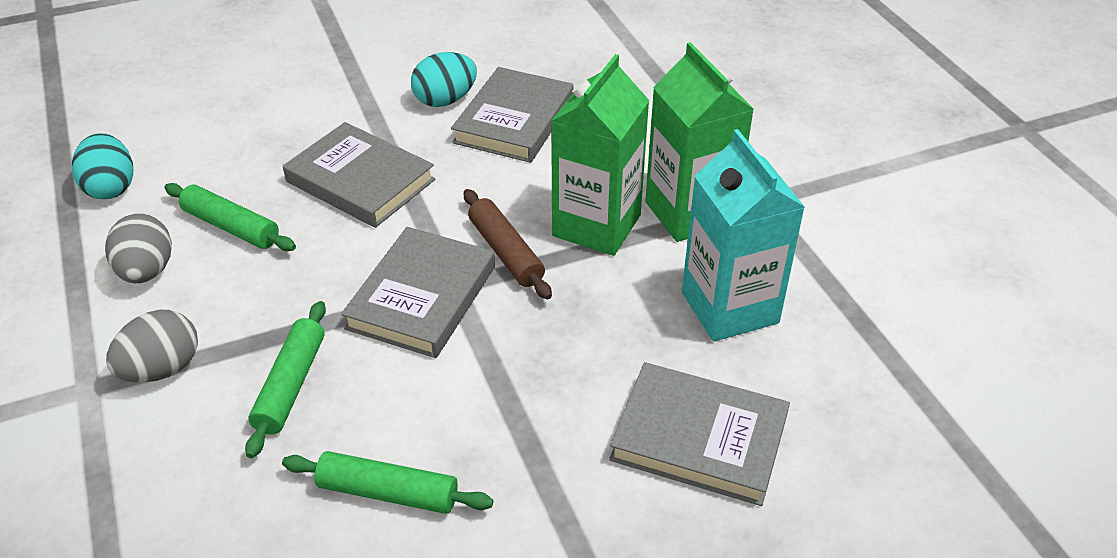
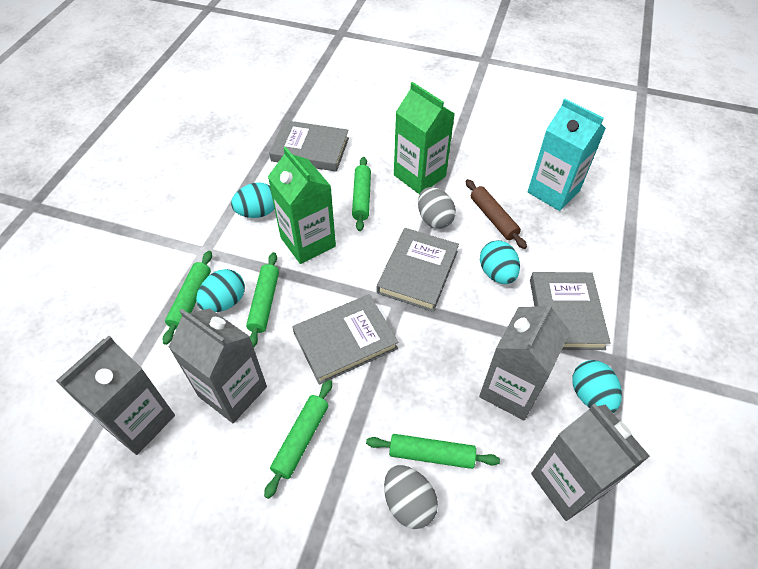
green rolling pin: 3 -> 5
grey carton: 0 -> 4
turquoise egg: 2 -> 4

